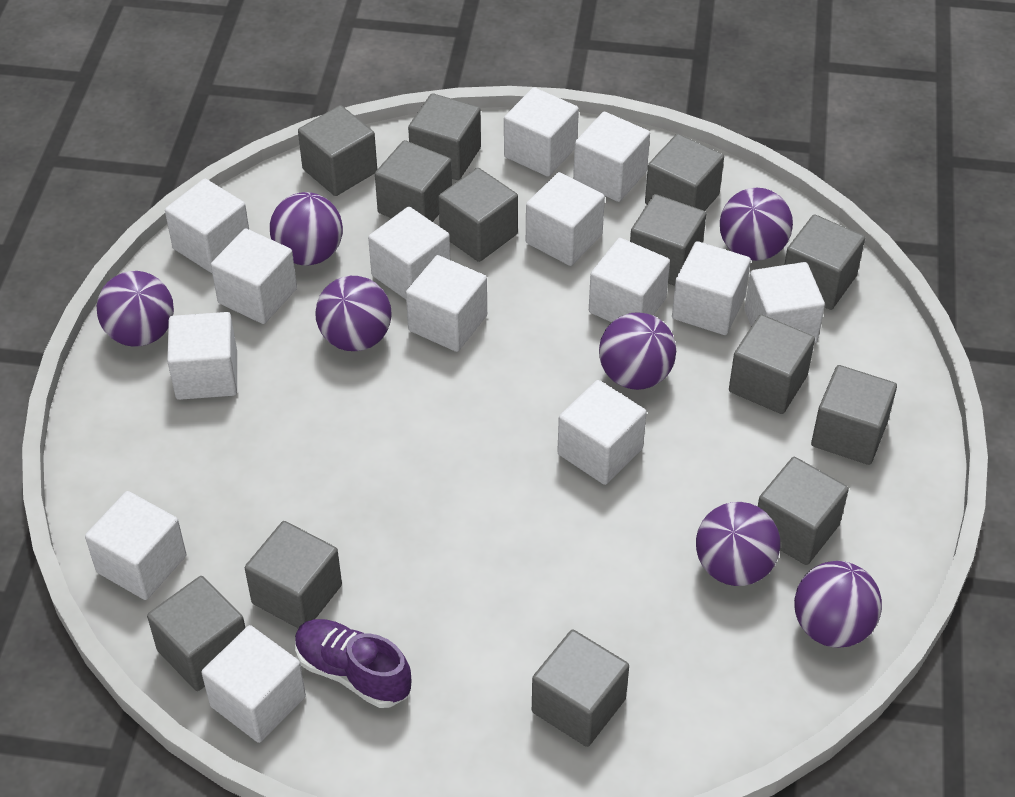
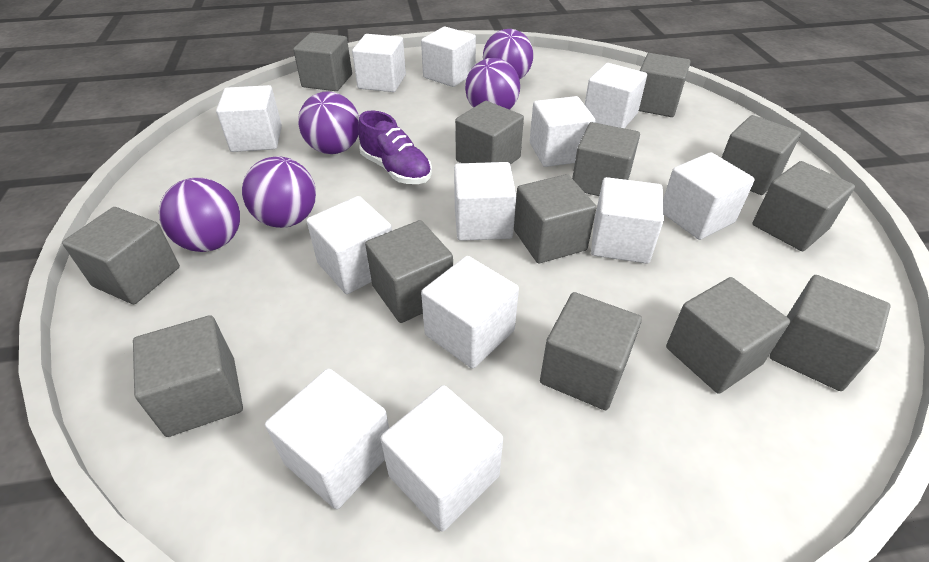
purple ball: 7 -> 5
white cube: 14 -> 12

